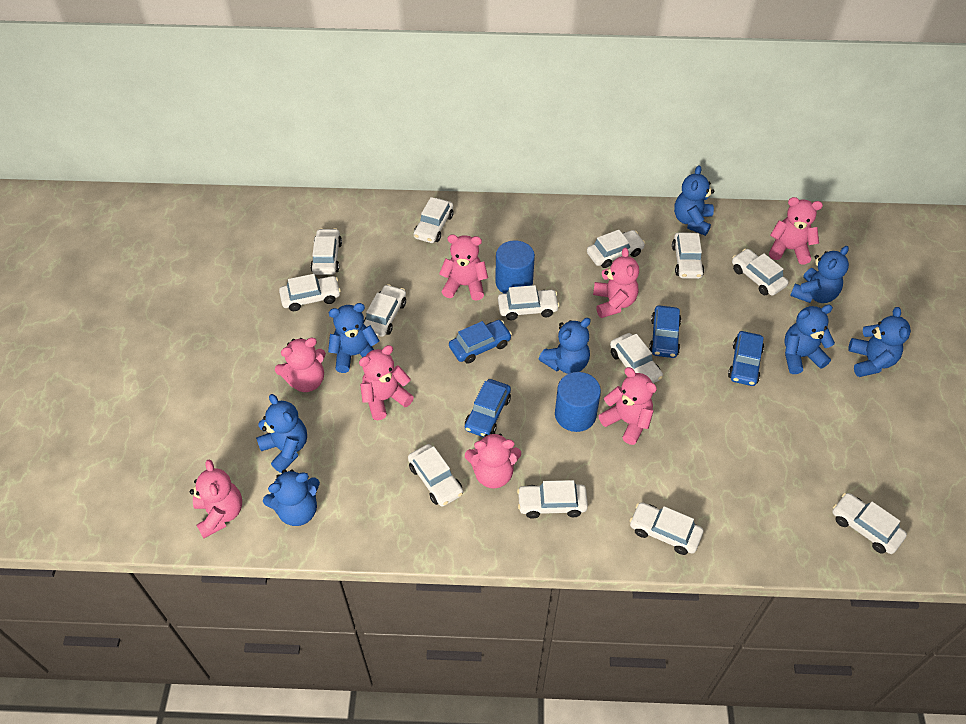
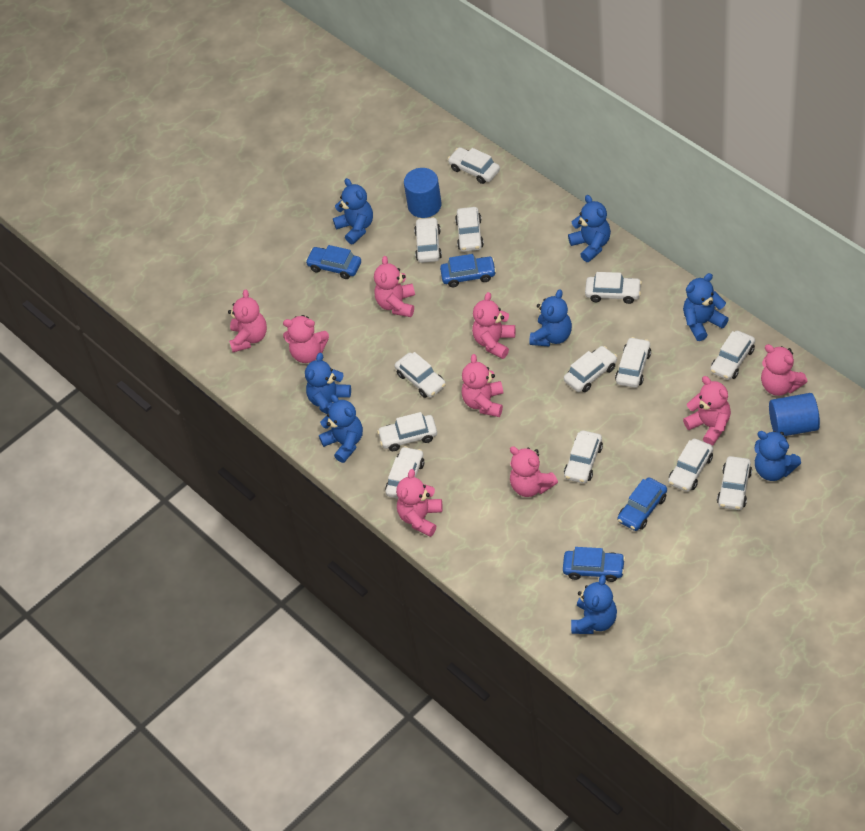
pink teddy bear: 8 -> 9

